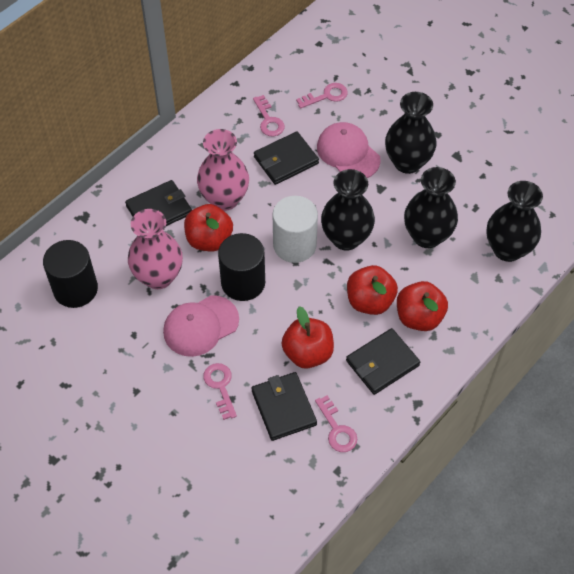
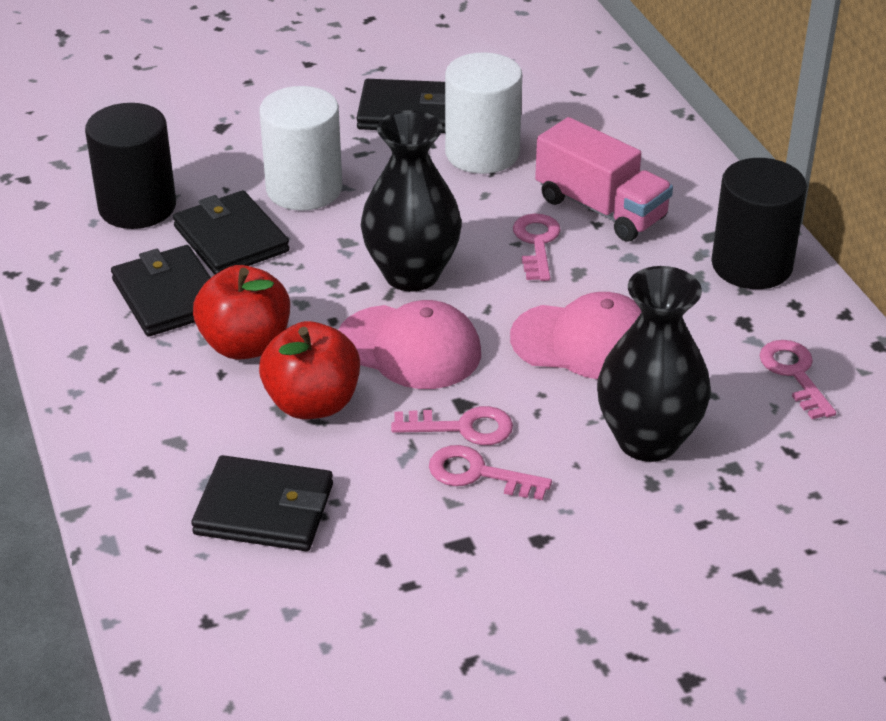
black vase: 4 -> 2
pink truck: 0 -> 1
pink vase: 2 -> 0
red apple: 4 -> 2
white cylinder: 1 -> 2

